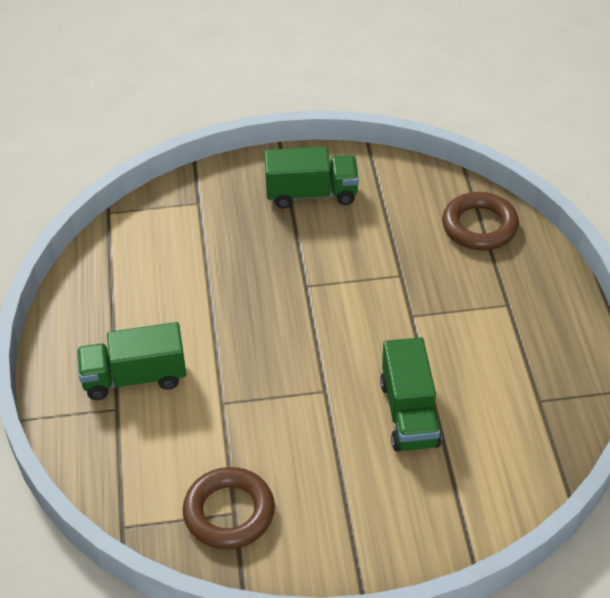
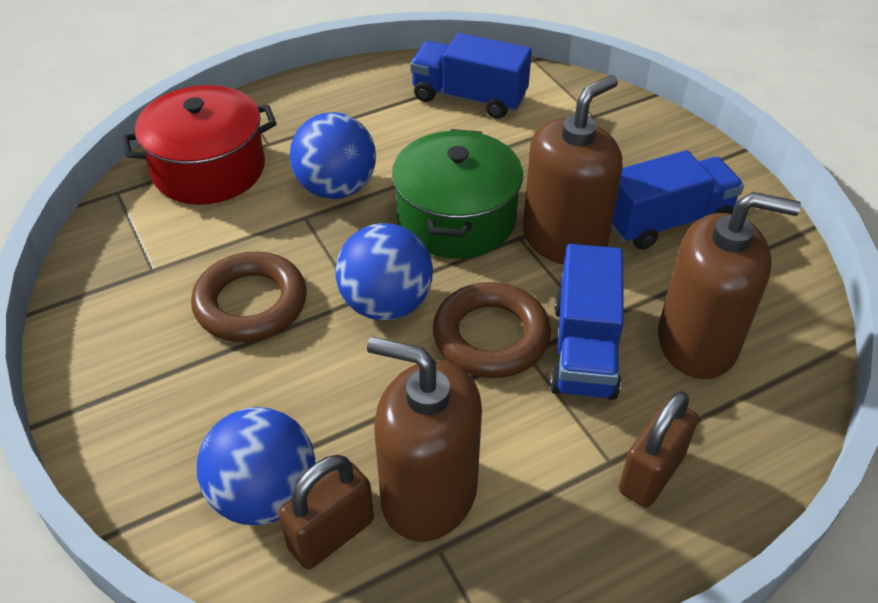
blue ball: 0 -> 3
blue truck: 0 -> 3
brown padlock: 0 -> 2
brown soap dispenser: 0 -> 3
green pot: 0 -> 1
green truck: 3 -> 0
red pot: 0 -> 1

